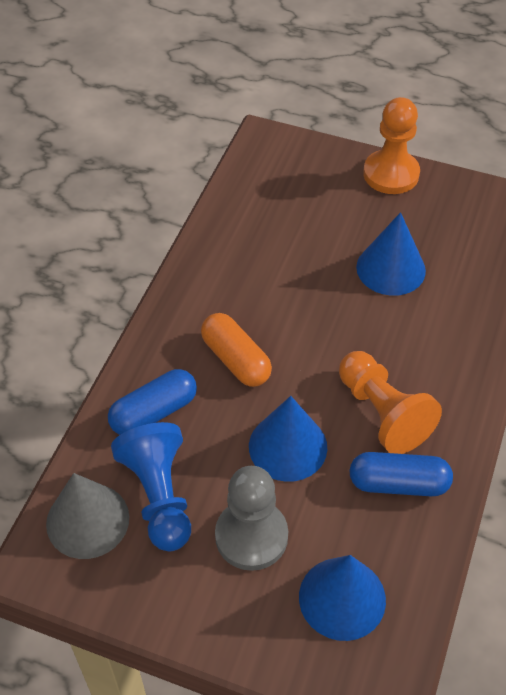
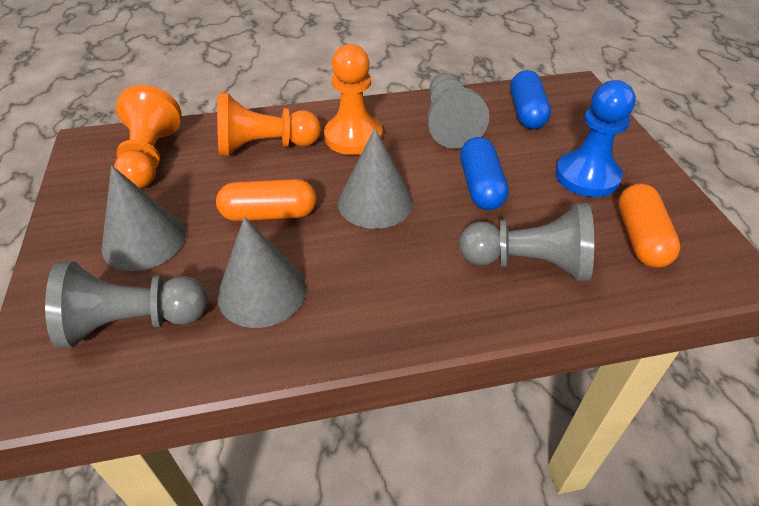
blue cone: 3 -> 0
grey cone: 1 -> 3
grey pawn: 1 -> 3
orange capsule: 1 -> 2
orange pawn: 2 -> 3

